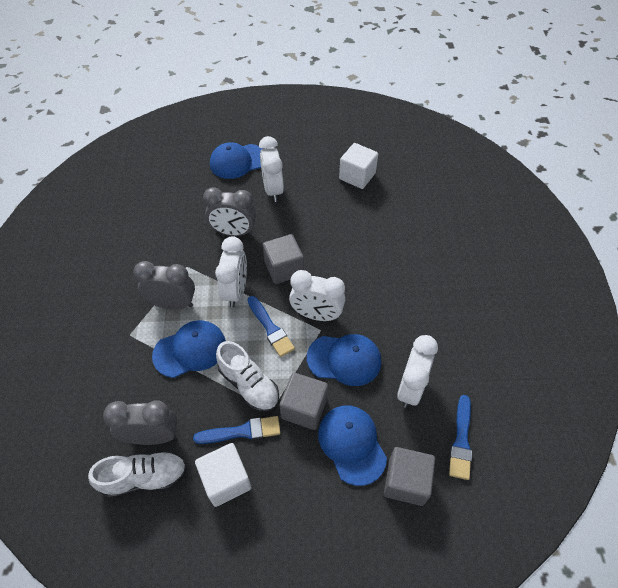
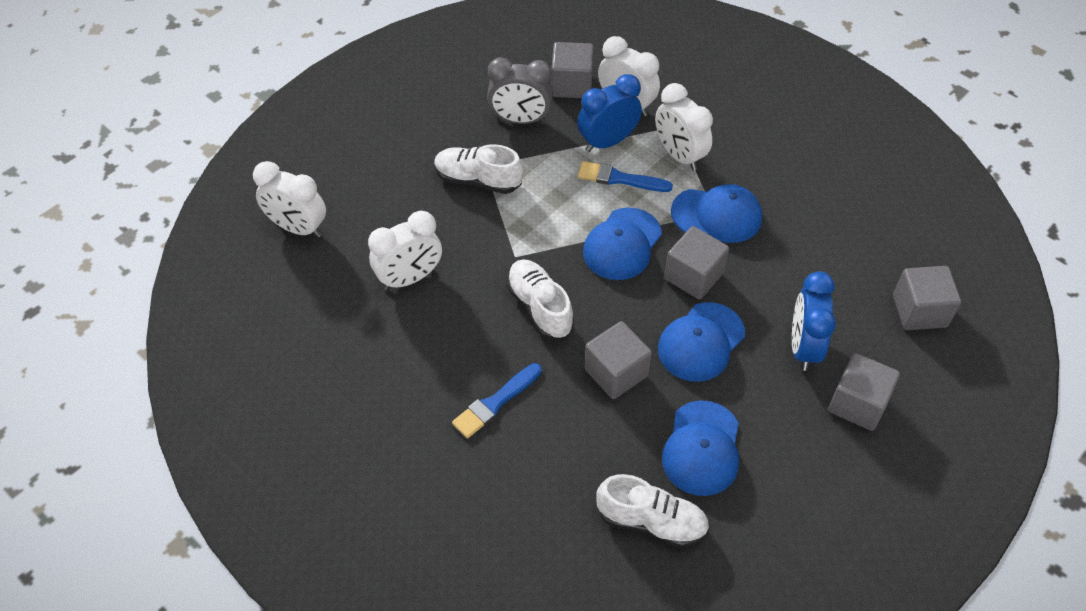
blue brush: 3 -> 2
blue clock: 0 -> 2
grey clock: 3 -> 1
grey cube: 3 -> 5
white cube: 2 -> 0
white shoe: 2 -> 3

